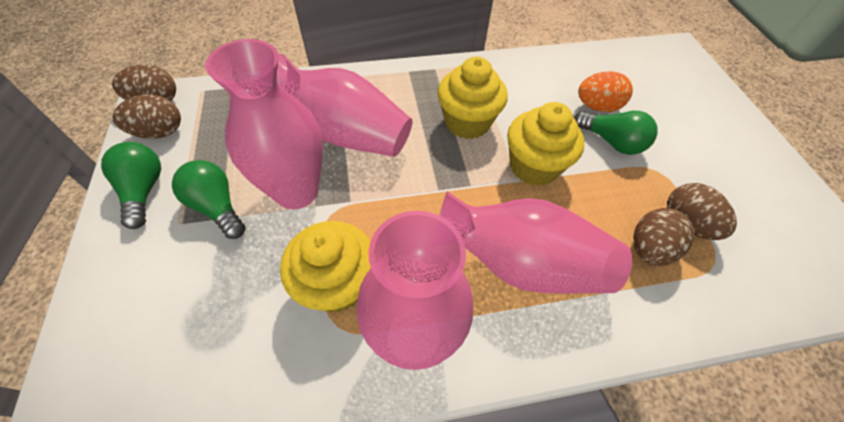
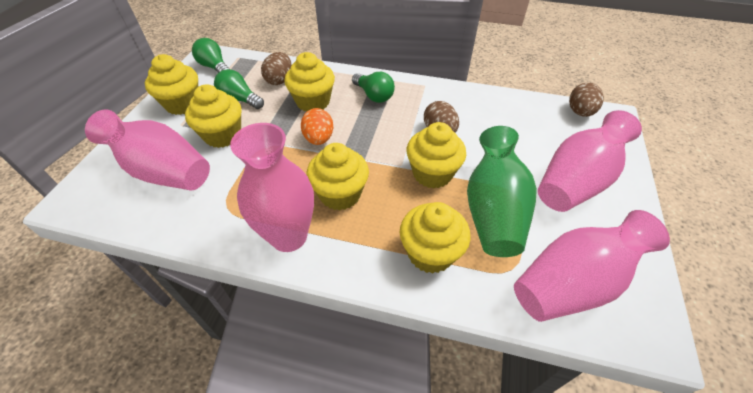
brown egg: 4 -> 3
green vase: 0 -> 1
yellow cupcake: 3 -> 6

